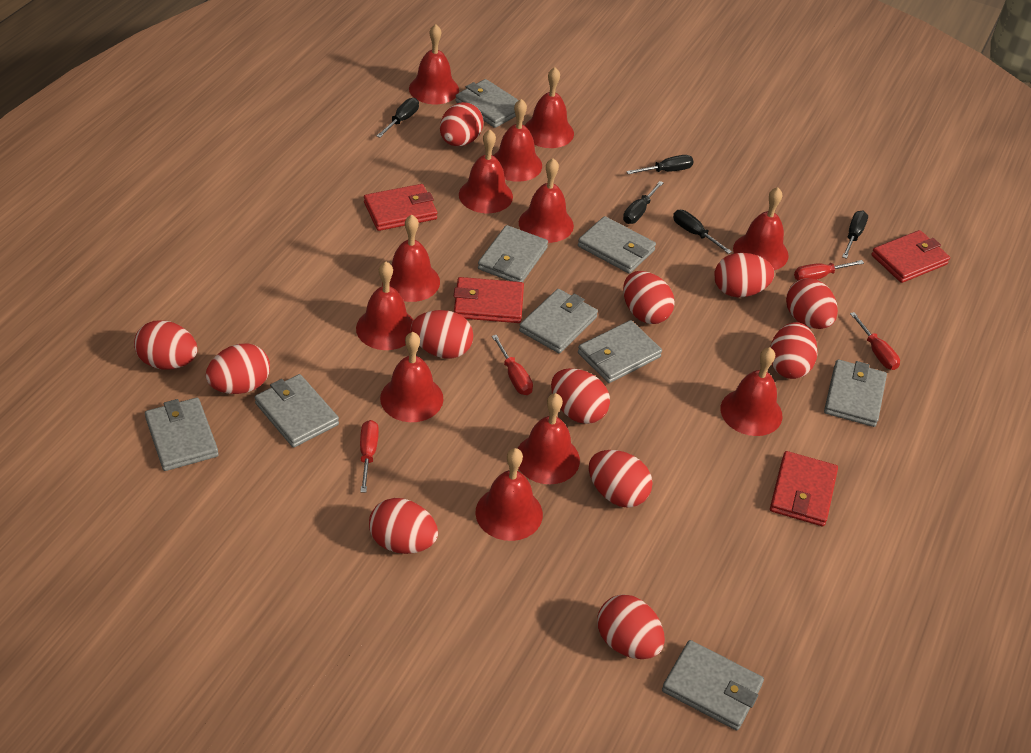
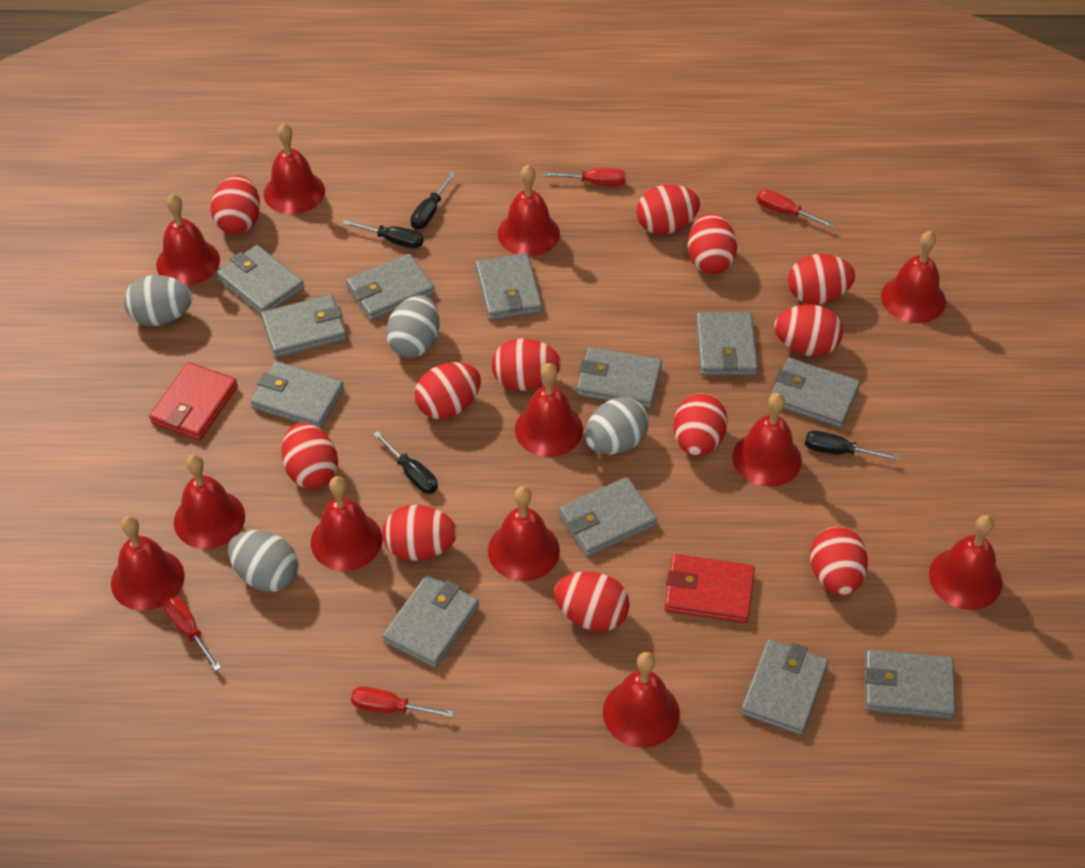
black screwdriver: 5 -> 4
grey egg: 0 -> 4
grey wallet: 9 -> 12
red wallet: 4 -> 2

